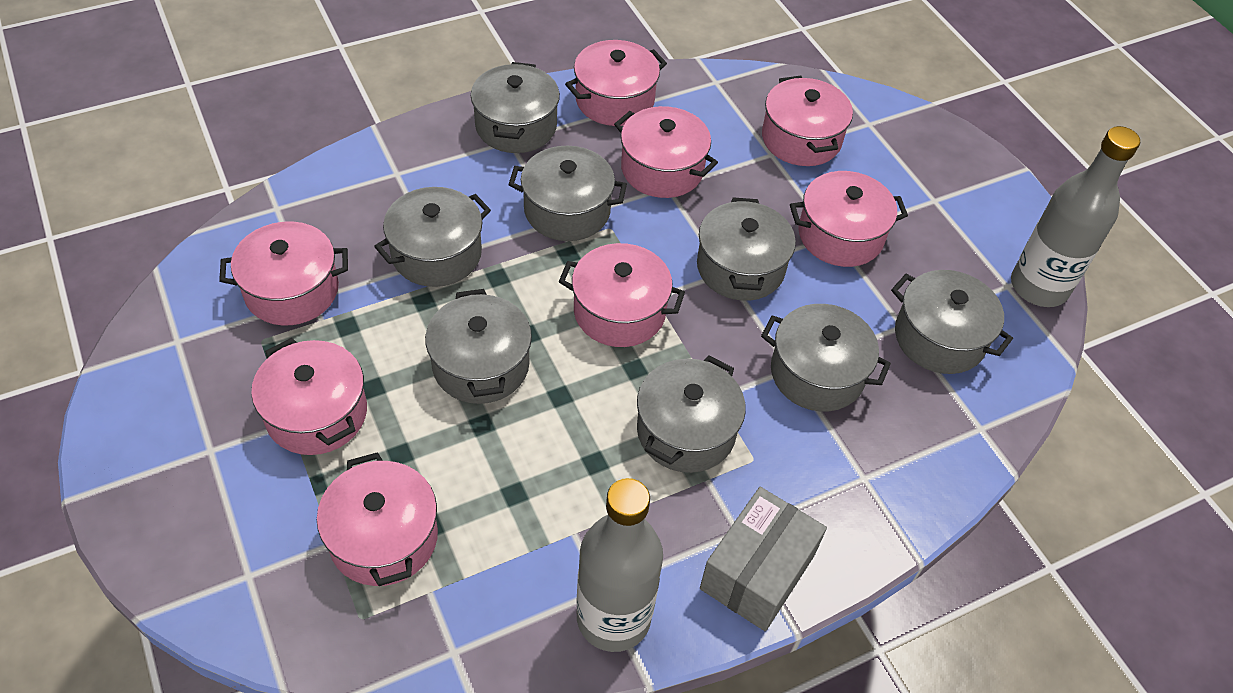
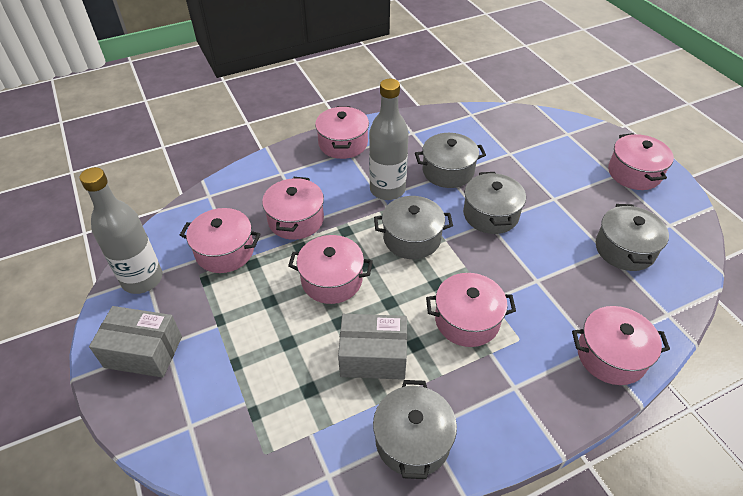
grey box: 1 -> 2
grey pot: 8 -> 5
pink pot: 8 -> 7

